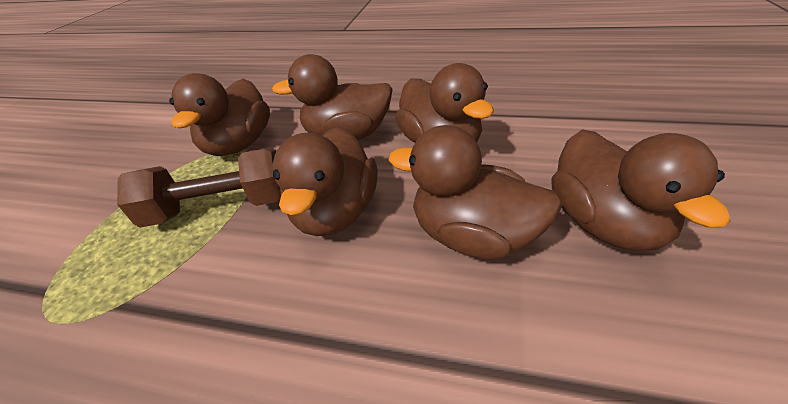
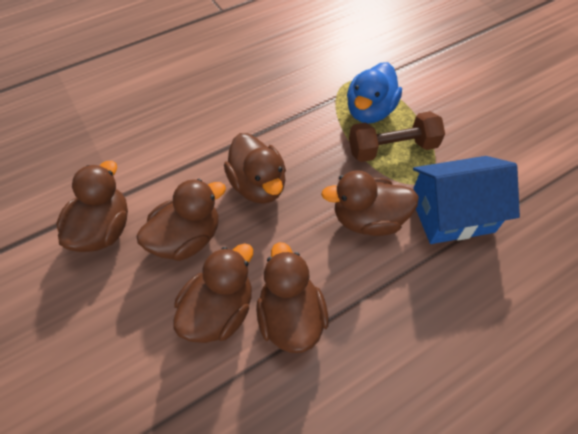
blue duck: 0 -> 1
blue house: 0 -> 1

